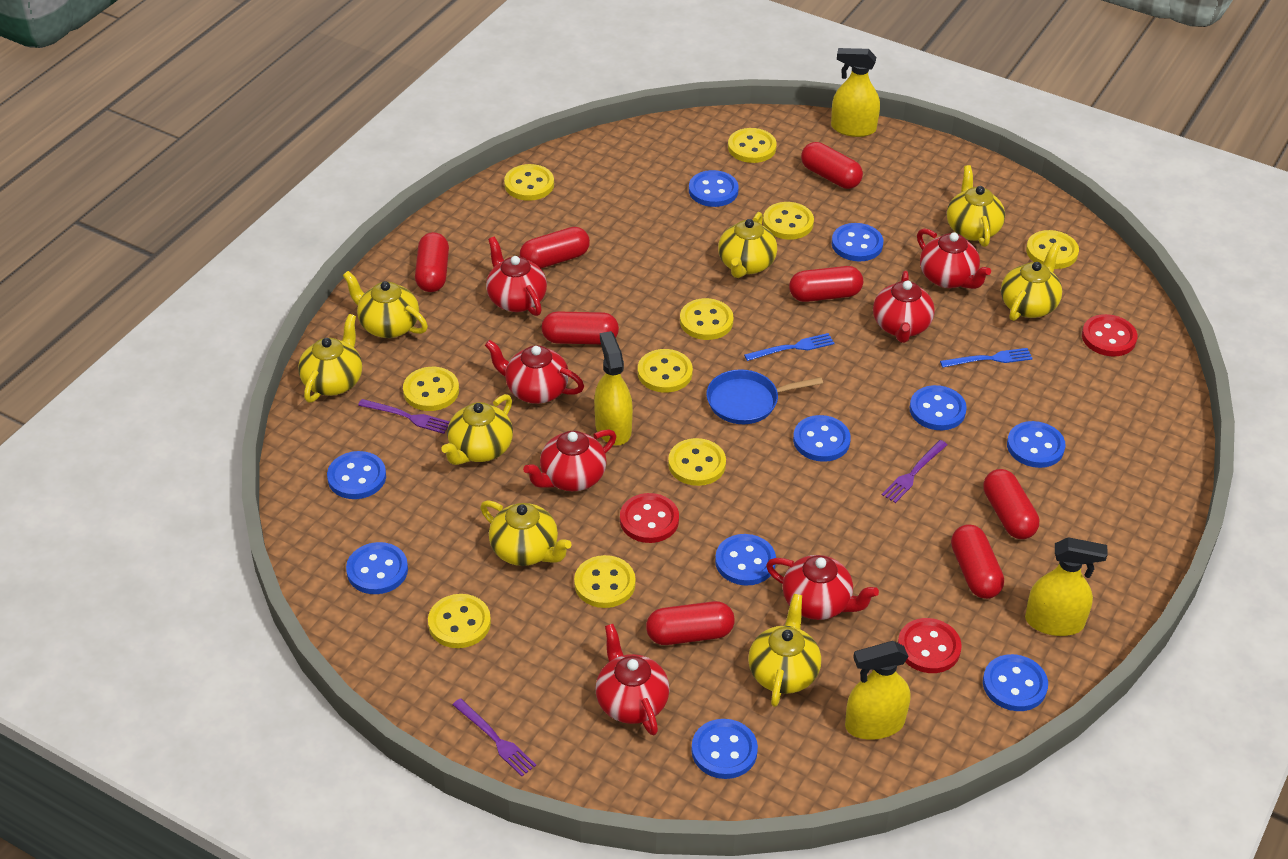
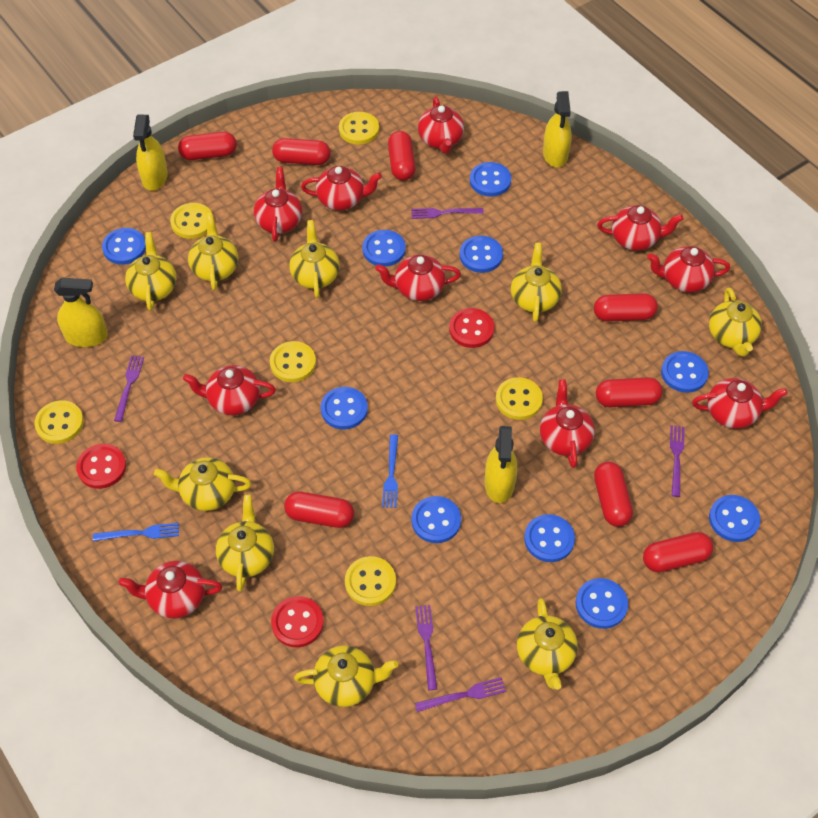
blue pan: 1 -> 0
purple fork: 3 -> 5
red teapot: 7 -> 10
yellow button: 10 -> 6
yellow teapot: 8 -> 9

